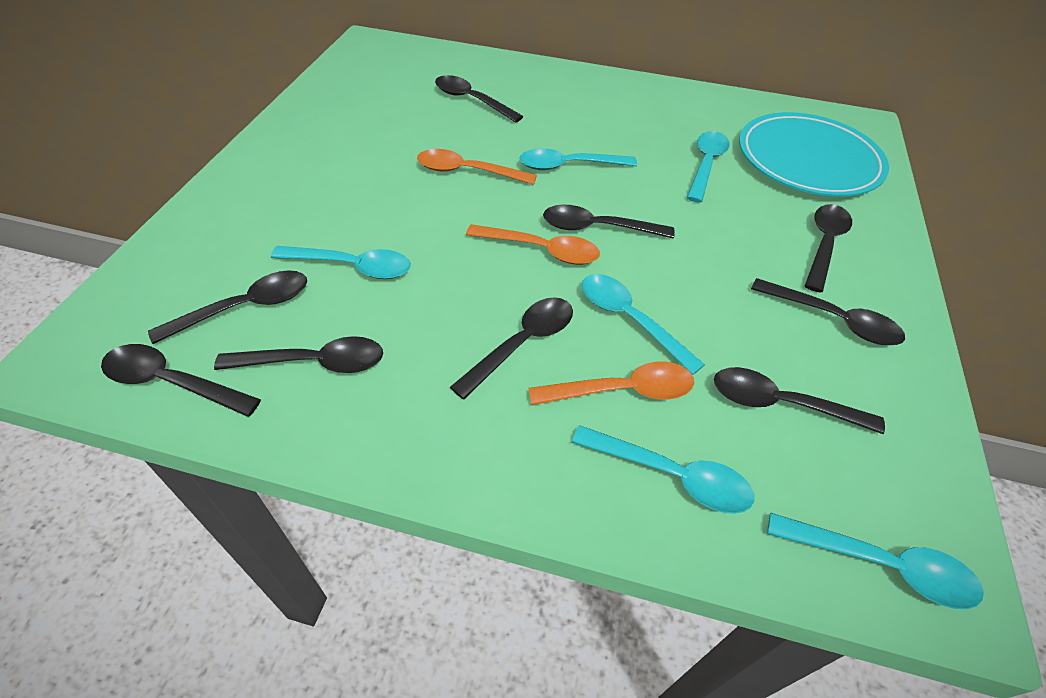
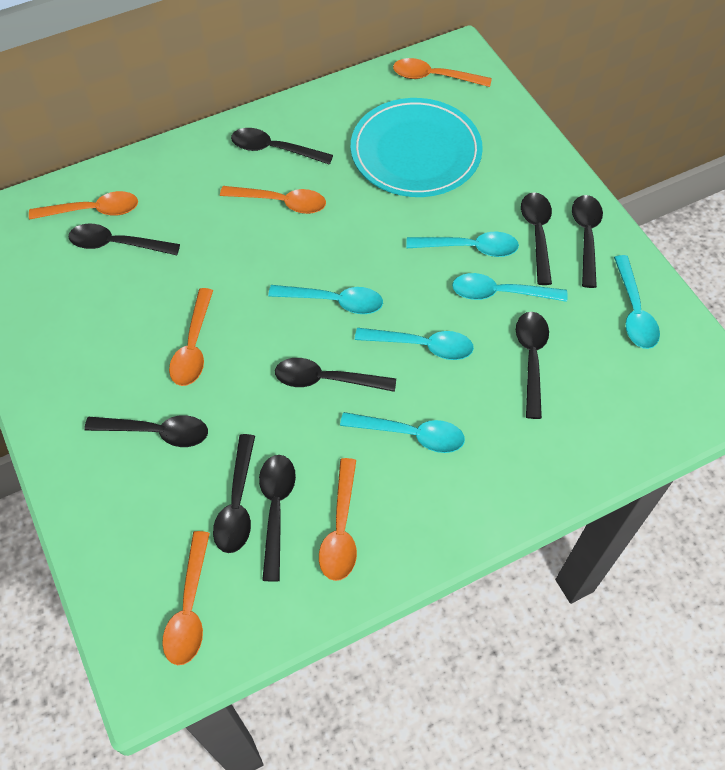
orange spoon: 3 -> 6

